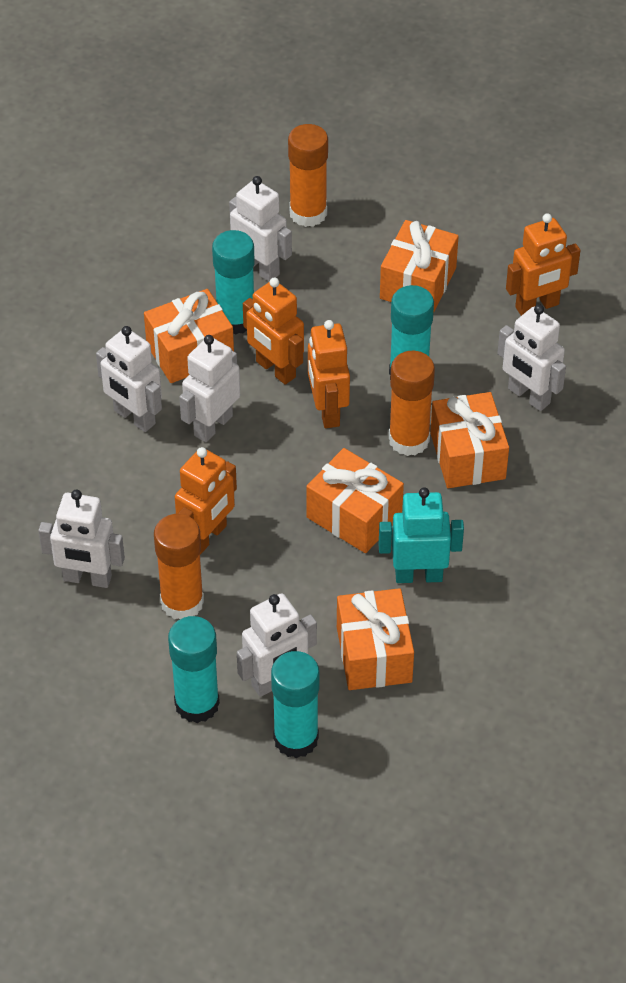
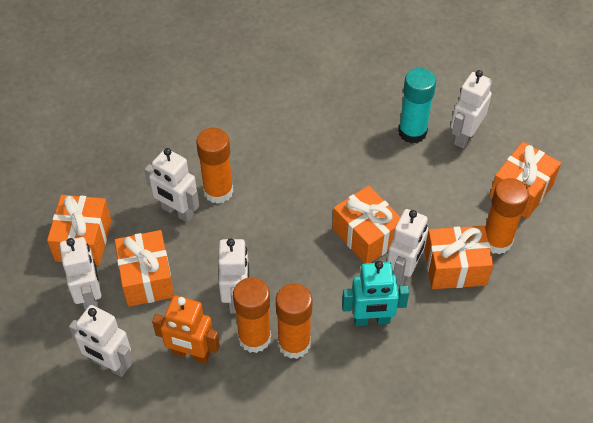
orange glue stick: 3 -> 4
orange robot: 4 -> 1
turquoise glue stick: 4 -> 1

